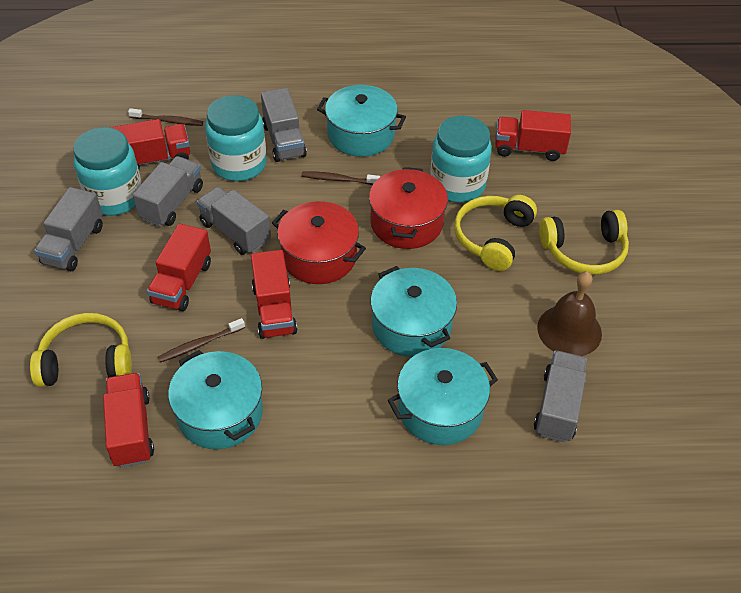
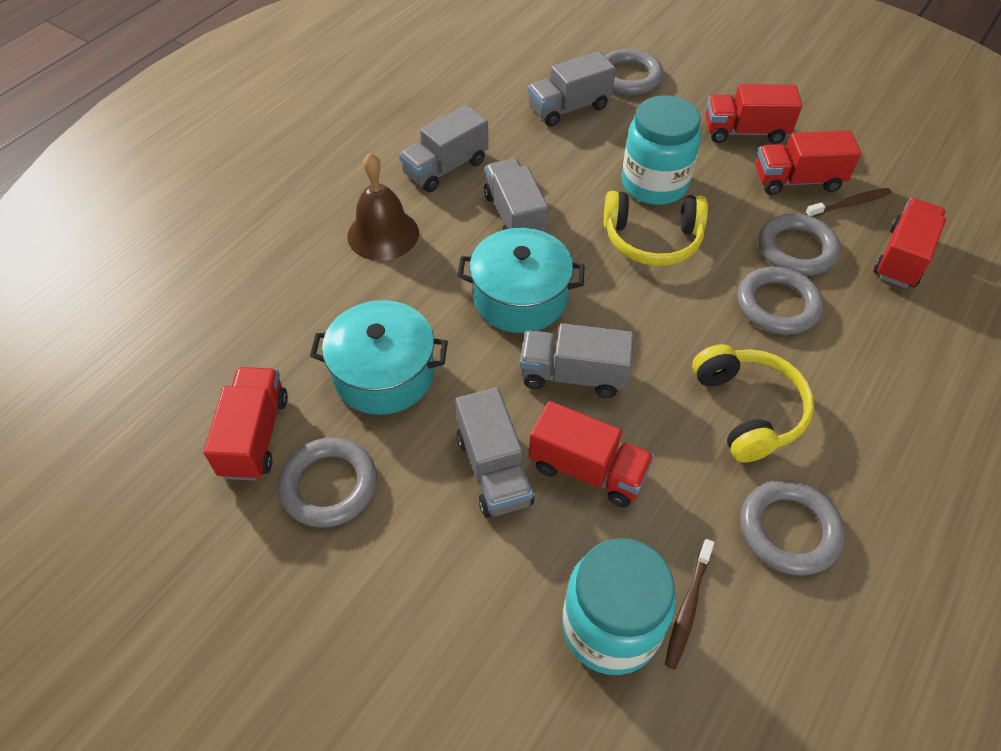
brown toothbrush: 3 -> 2
grey ring: 0 -> 5
red pot: 2 -> 0
turquoise jar: 3 -> 2
turquoise pot: 4 -> 2
yellow headphones: 3 -> 2

